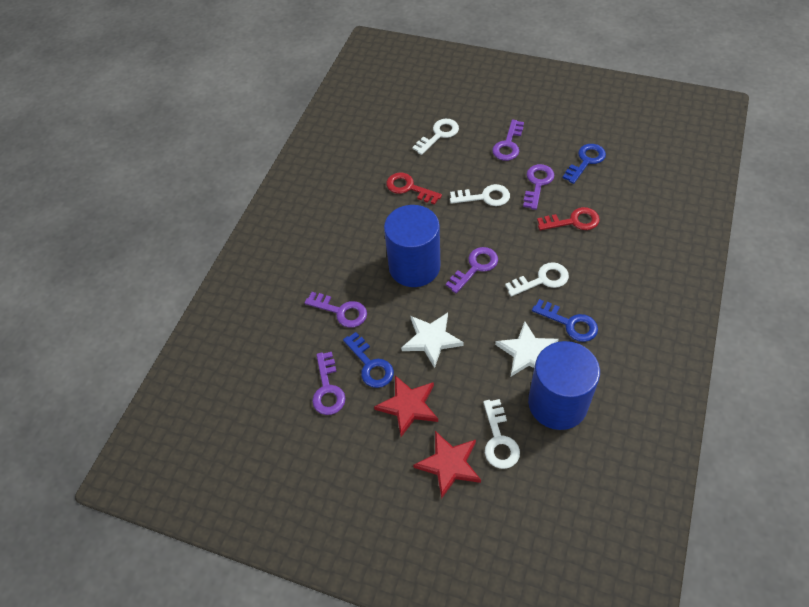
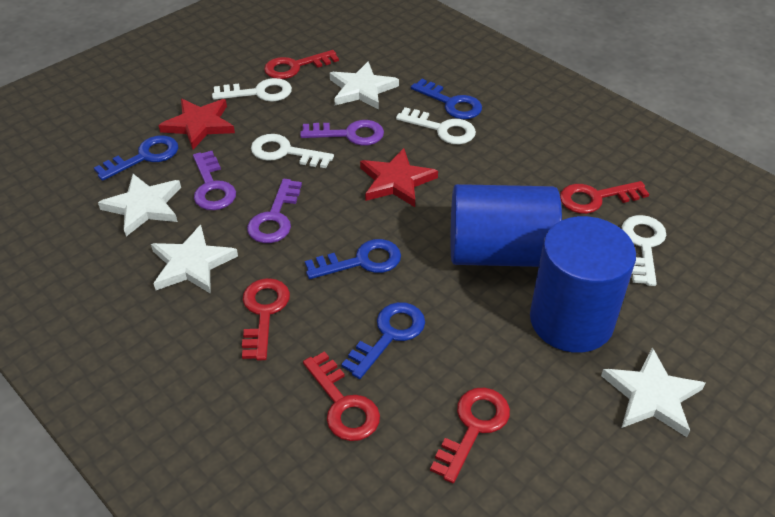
blue key: 3 -> 4
purple key: 5 -> 3
red key: 2 -> 5
white star: 2 -> 4

